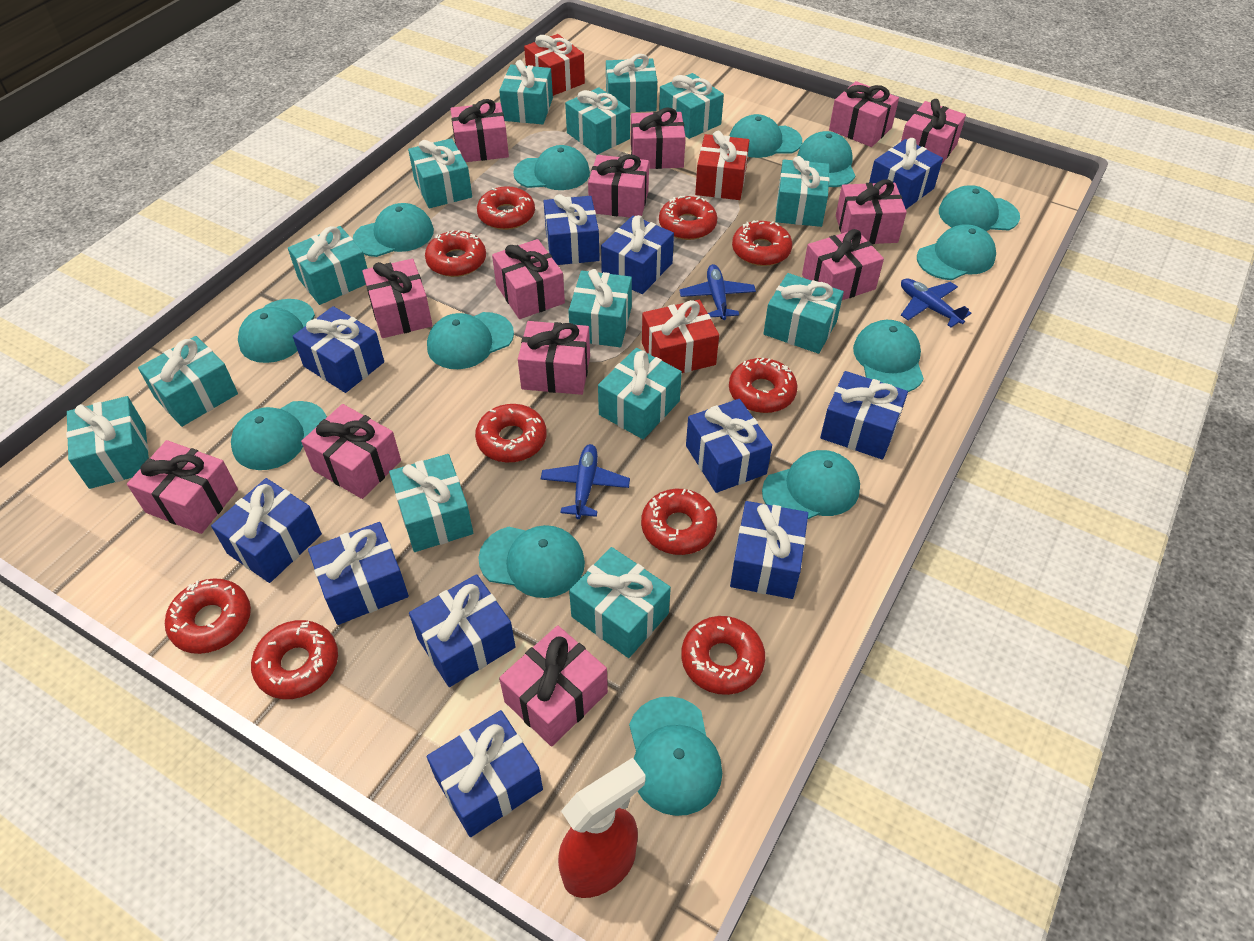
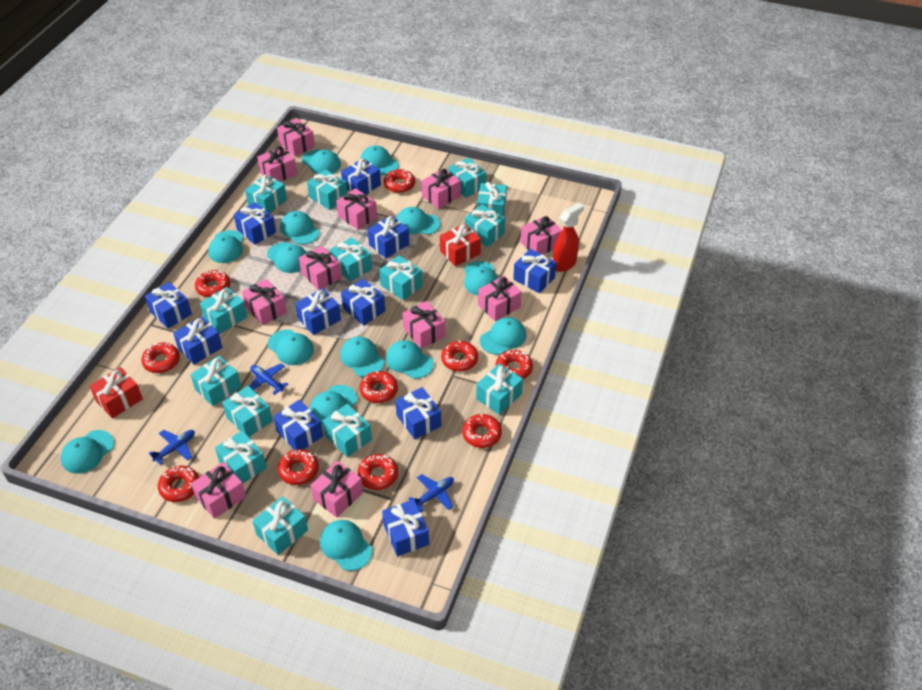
pink gift: 13 -> 11
red gift: 3 -> 2
turquoise cap: 13 -> 14

